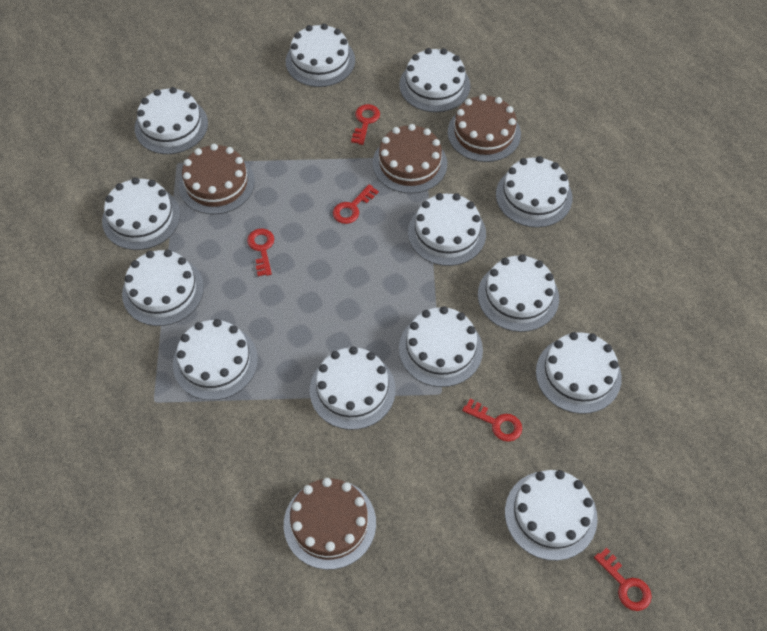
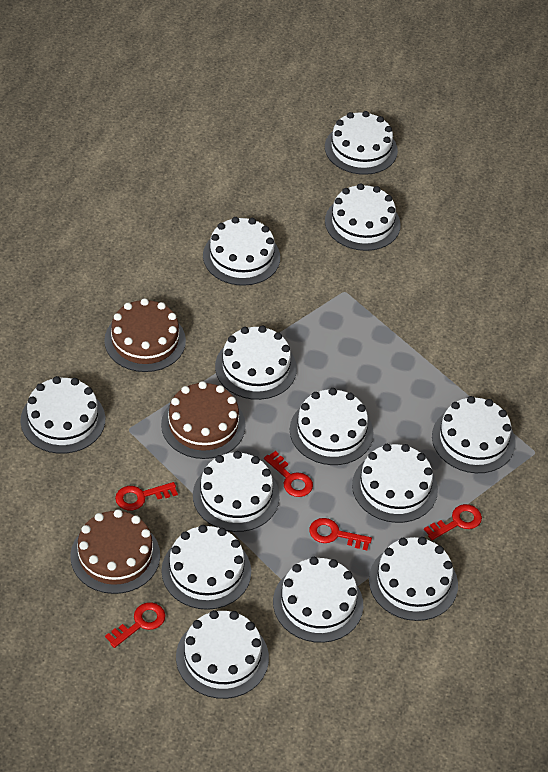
brown cake: 4 -> 3

